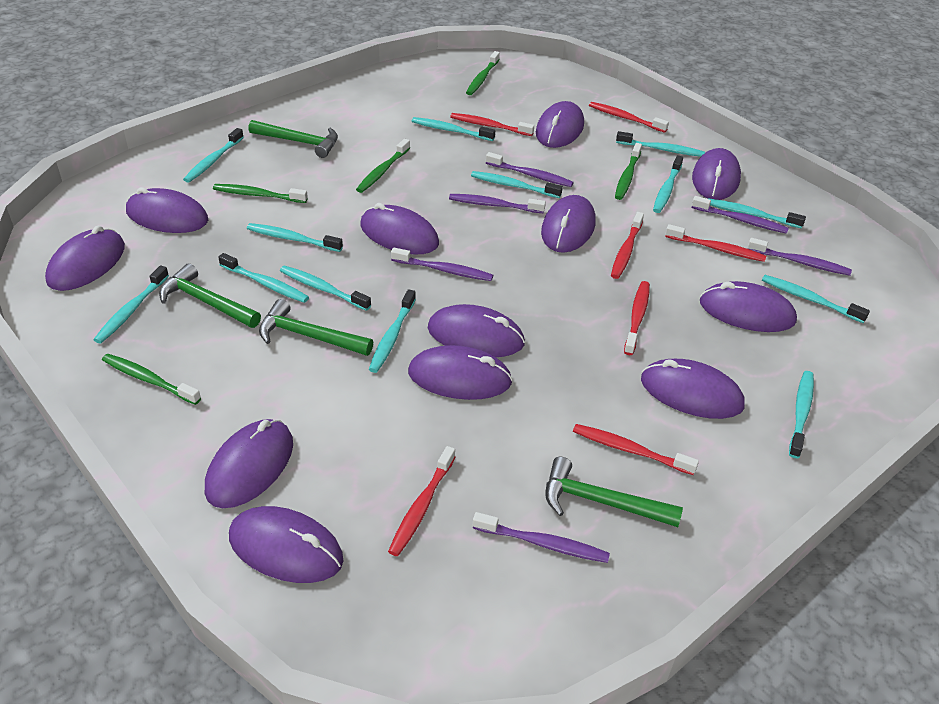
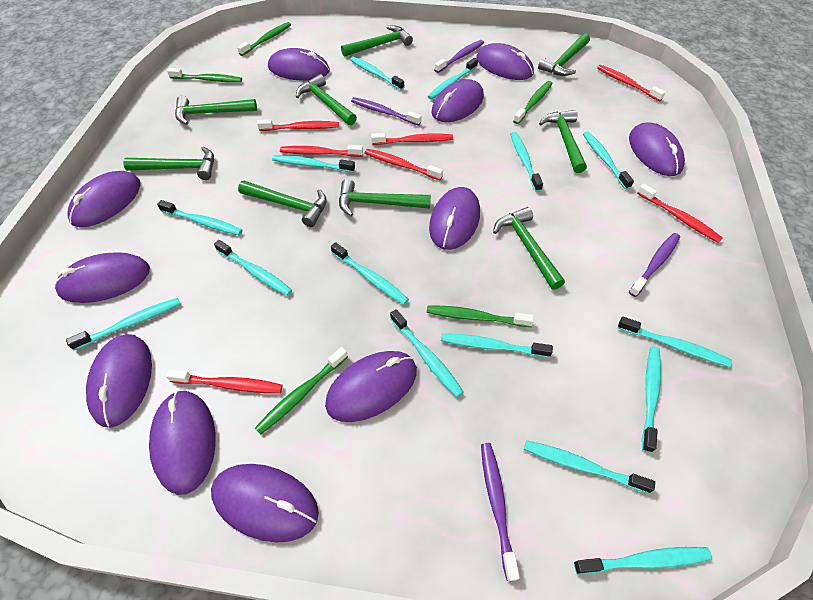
green hammer: 4 -> 9
purple mouse: 12 -> 11
purple toothbrush: 6 -> 4
turquoise toothbrush: 13 -> 15

